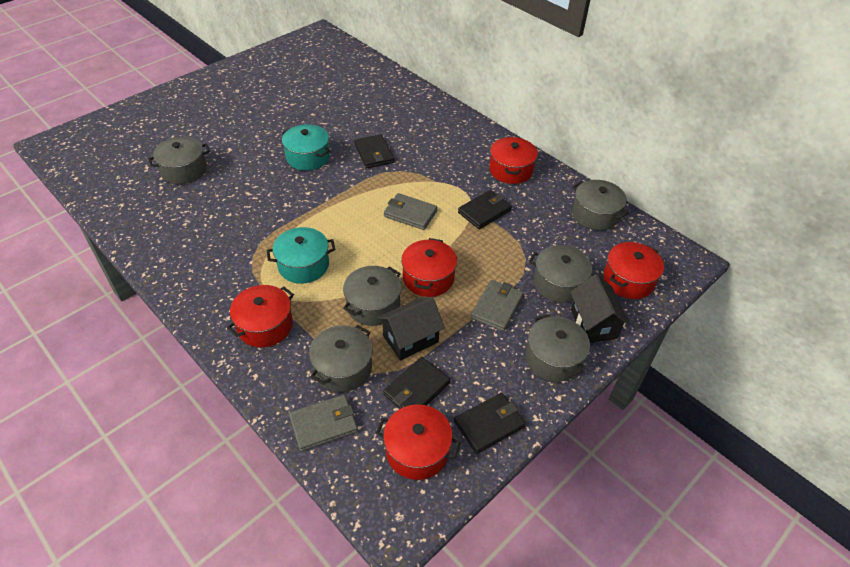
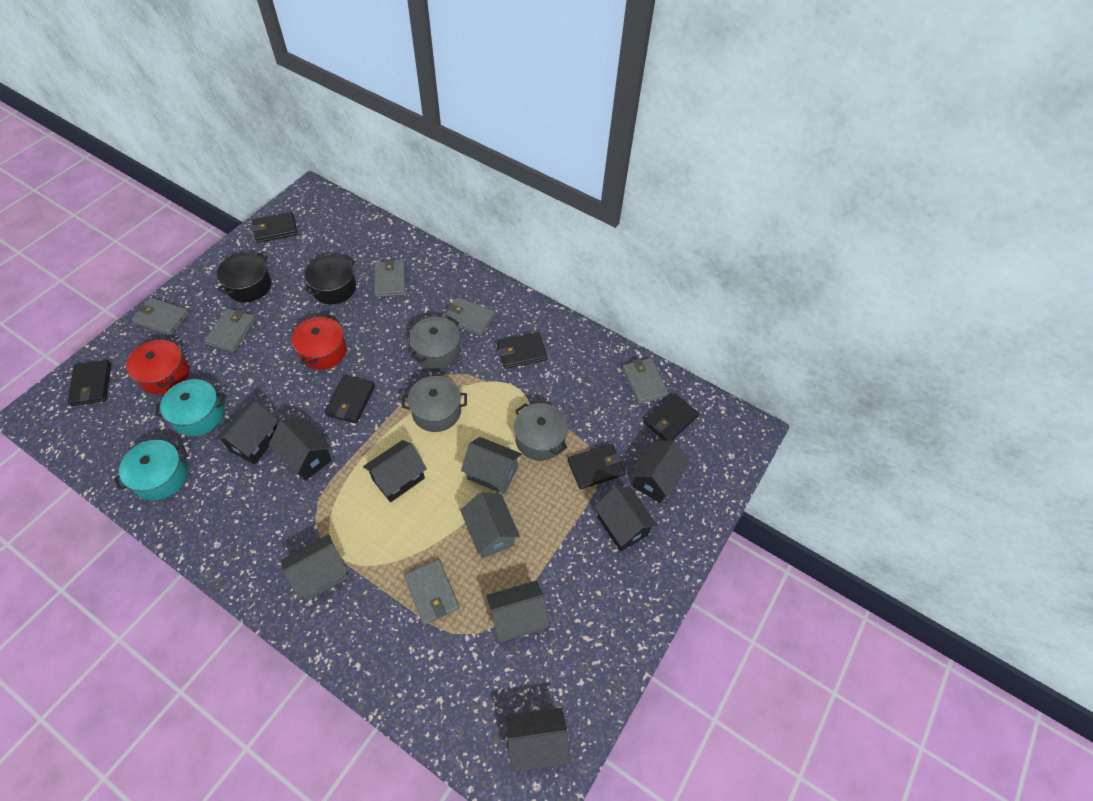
black house: 2 -> 6
black pot: 0 -> 2
black wallet: 4 -> 6
grey house: 0 -> 4
grey pot: 6 -> 3
grey wallet: 3 -> 6
red pot: 5 -> 2

